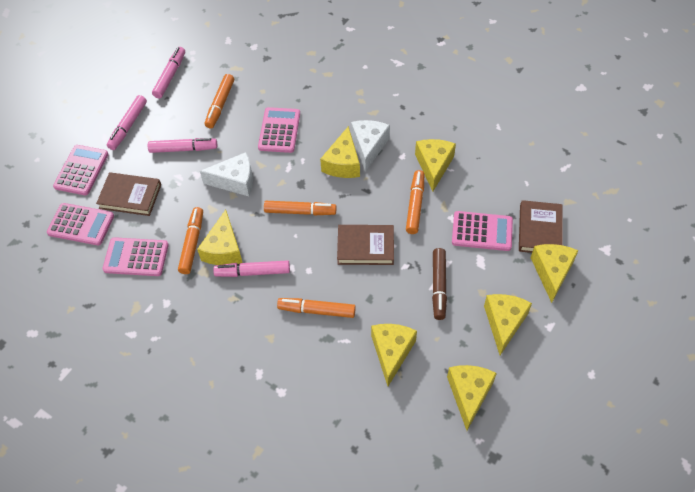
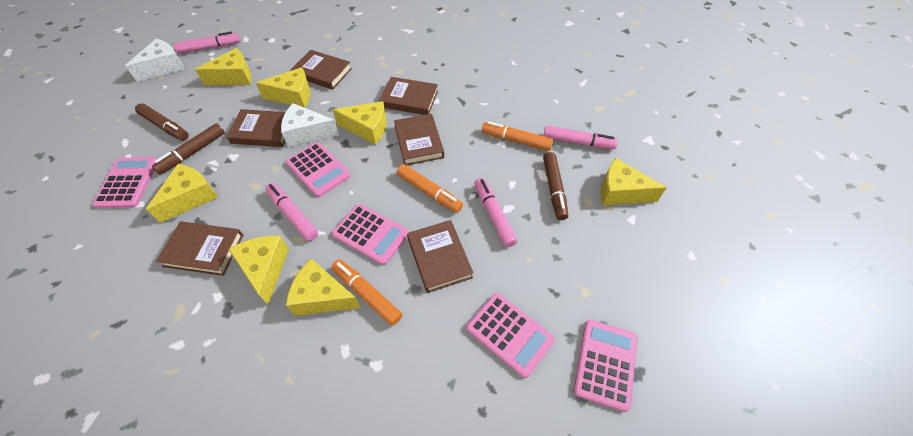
brown book: 3 -> 6
brown marker: 1 -> 3
orange marker: 5 -> 3

